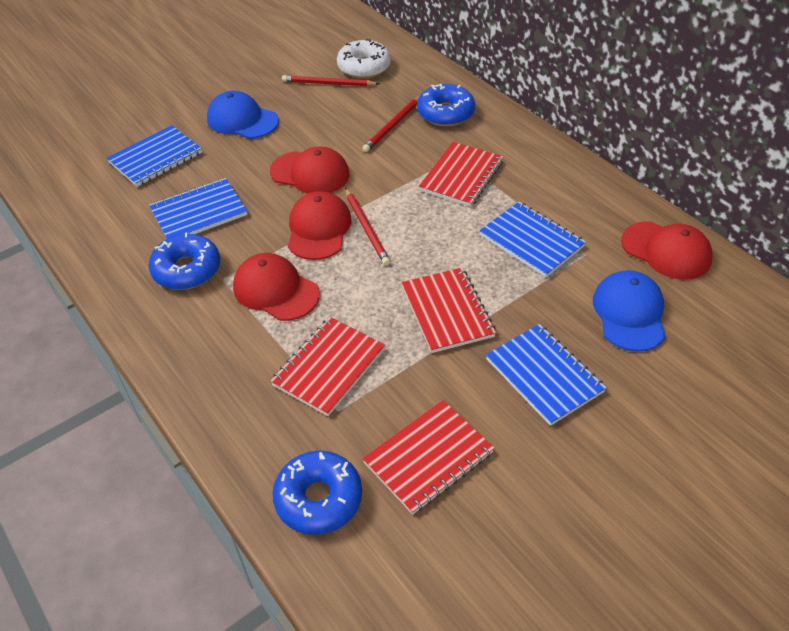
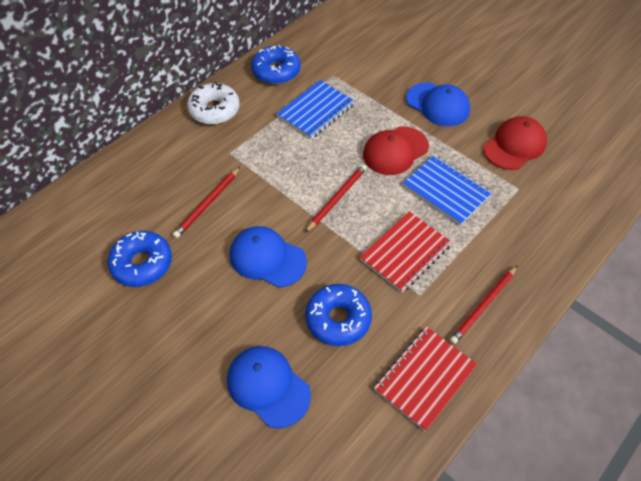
blue cap: 2 -> 3
blue notebook: 4 -> 2
red cap: 4 -> 2
red notebook: 4 -> 2

